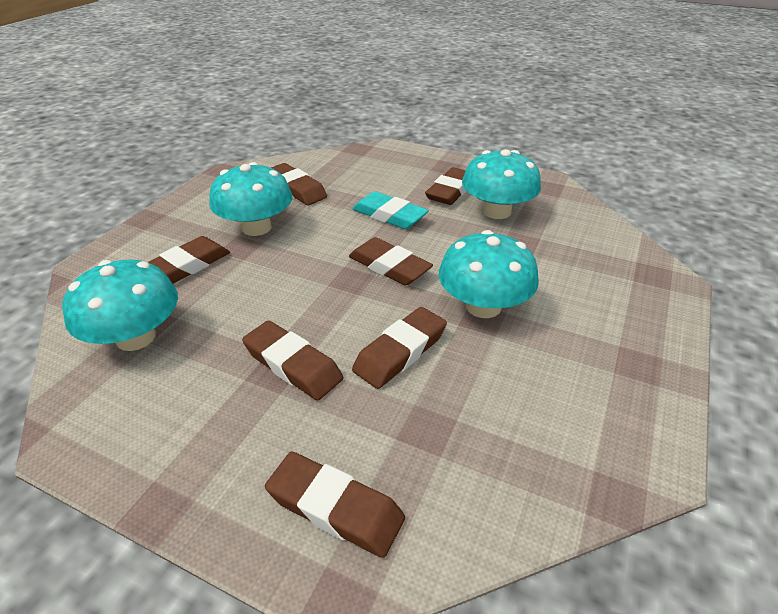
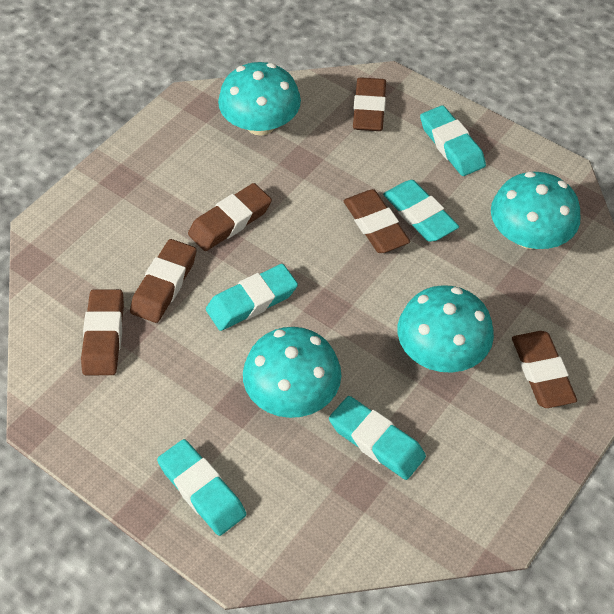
brown eraser: 7 -> 6
turquoise eraser: 1 -> 5

